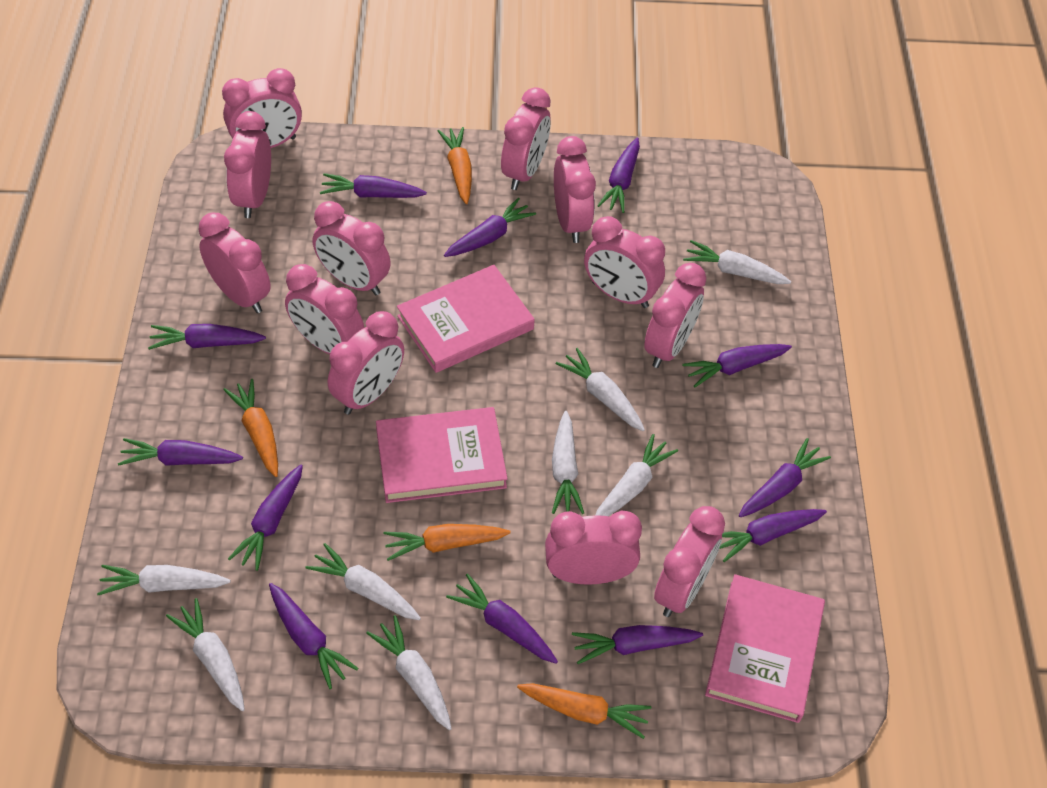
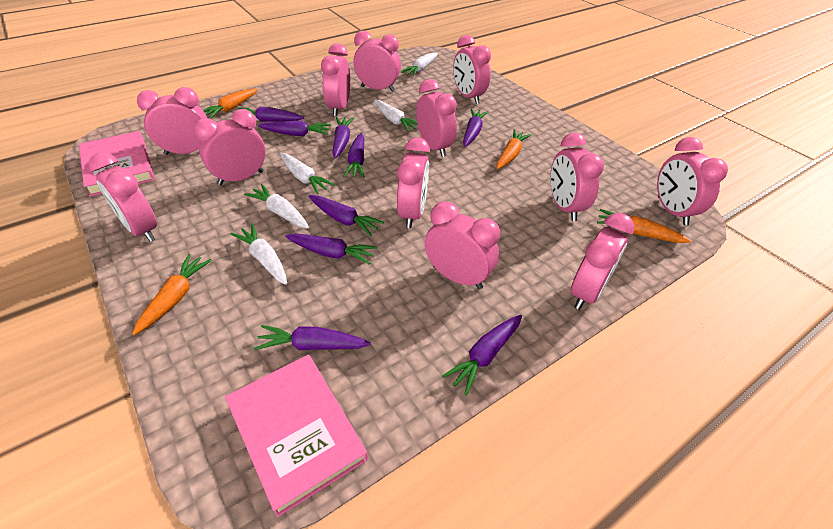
pink book: 3 -> 2
purple carrot: 12 -> 9
white carrot: 8 -> 5

